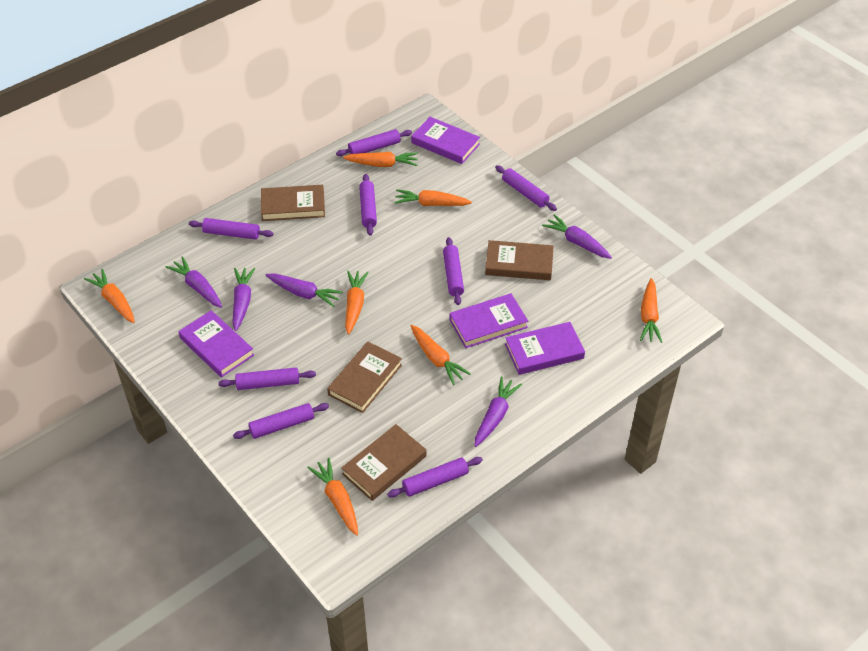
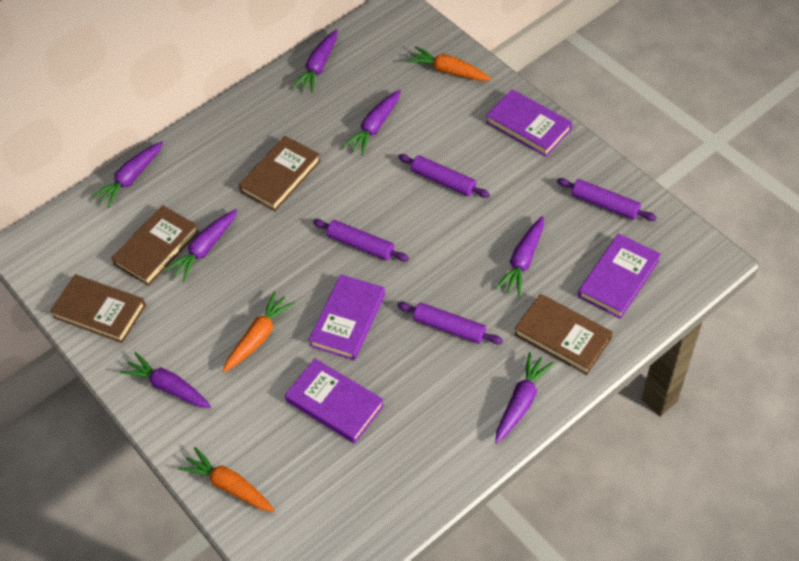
orange carrot: 7 -> 3
purple carrot: 5 -> 7
purple rolling pin: 8 -> 4

